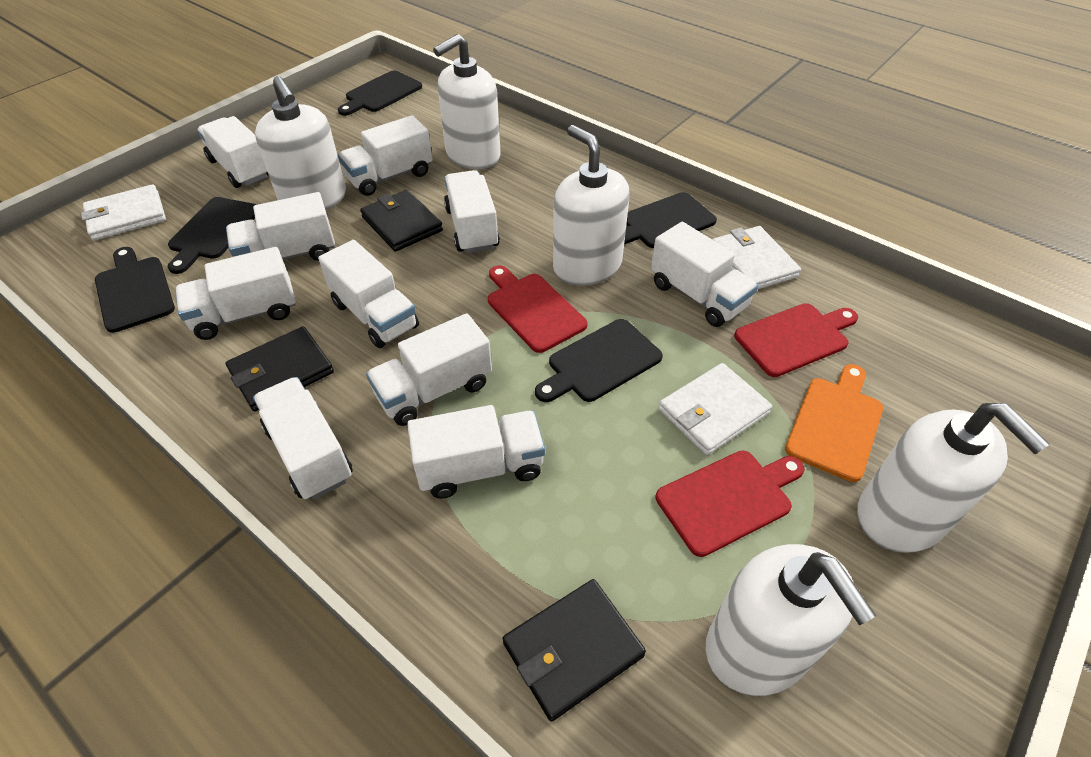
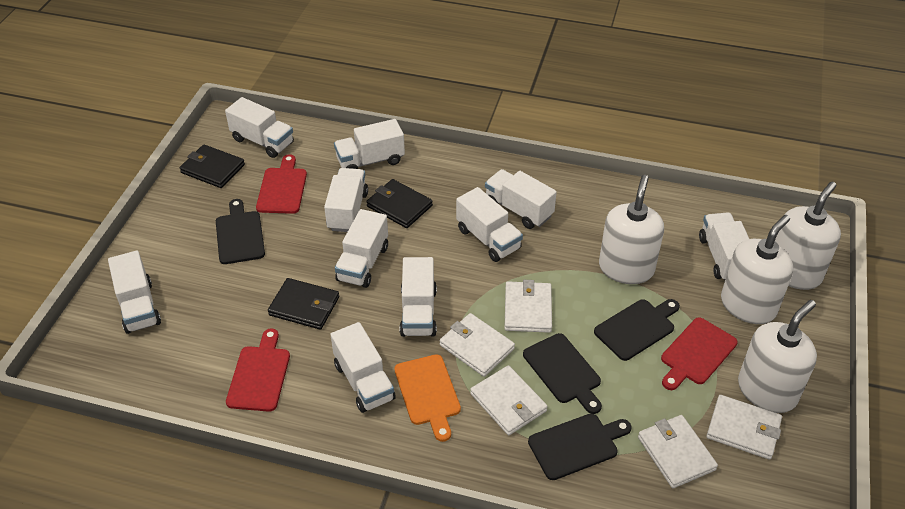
black cutting board: 5 -> 4
white soap dispenser: 5 -> 4
white wallet: 3 -> 5

